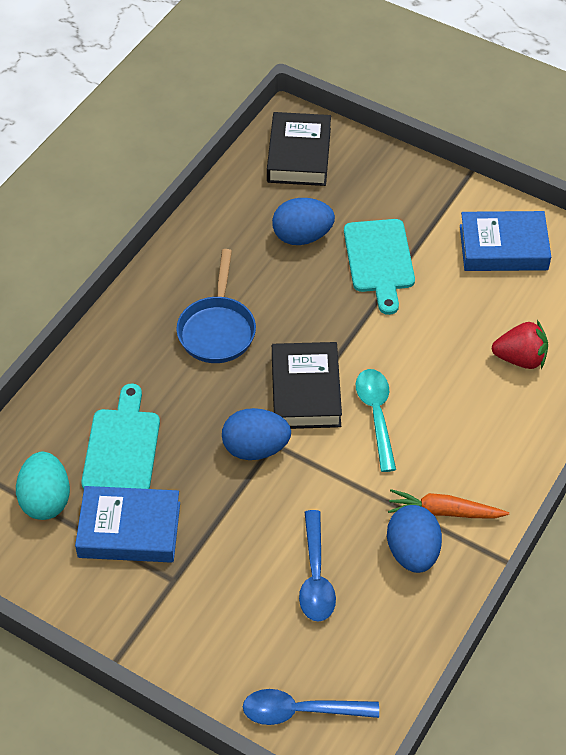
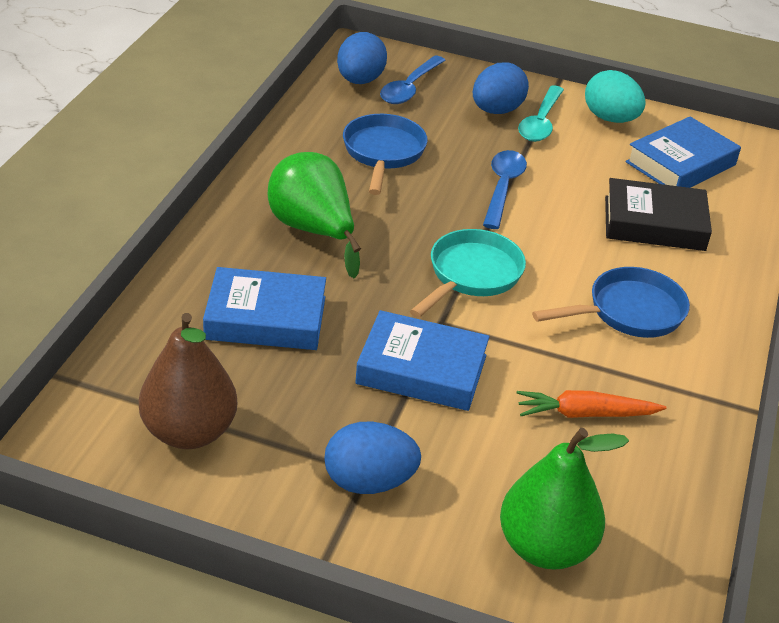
black book: 2 -> 1
blue book: 2 -> 3
blue pan: 1 -> 2
brown pear: 0 -> 1
green pear: 0 -> 2
red strawberry: 1 -> 0
turquoise cutting board: 2 -> 0
turquoise pan: 0 -> 1

